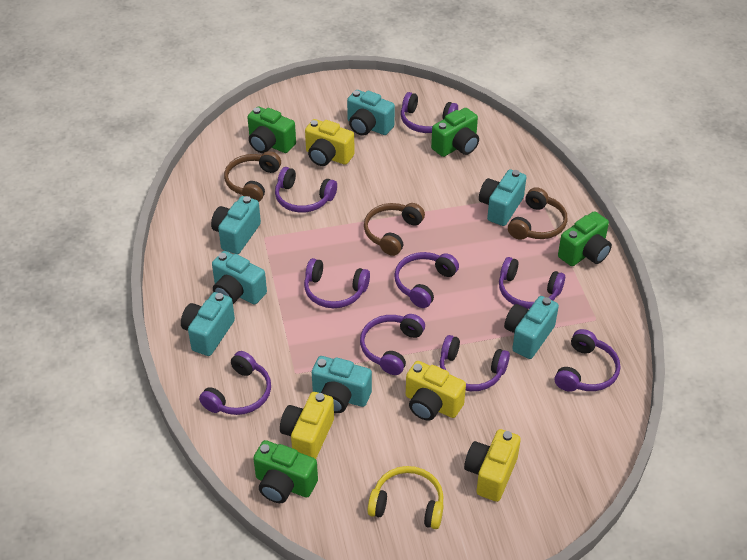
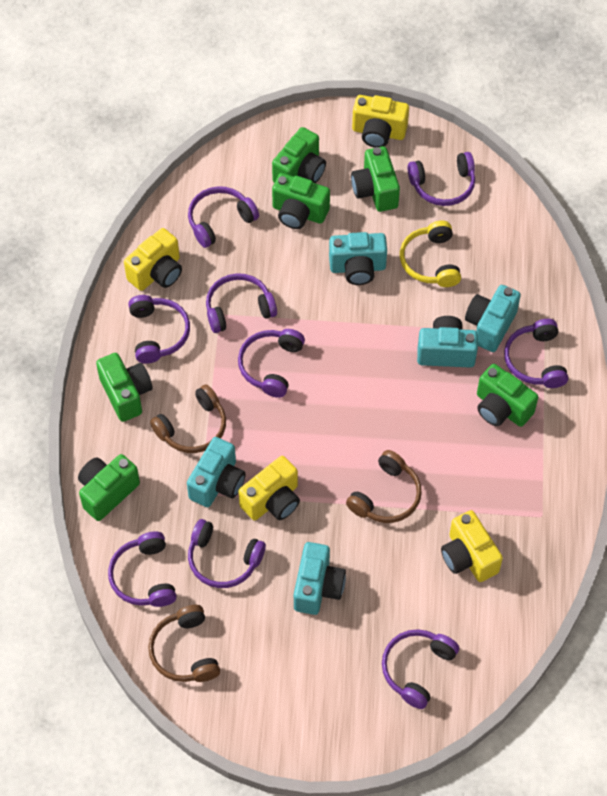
green camera: 4 -> 6
turquoise camera: 7 -> 5

